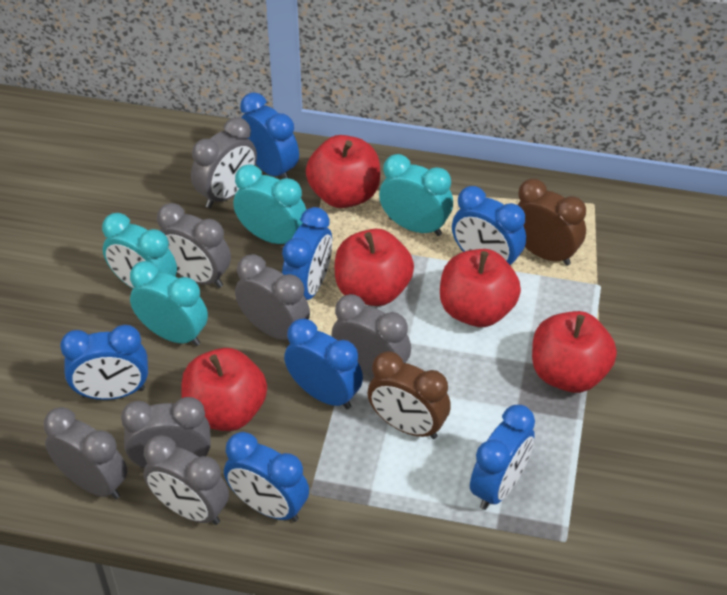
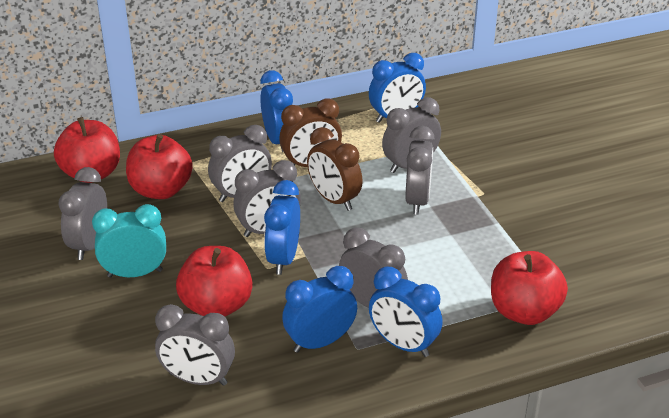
blue clock: 7 -> 5
red apple: 5 -> 4
turquoise clock: 4 -> 1

